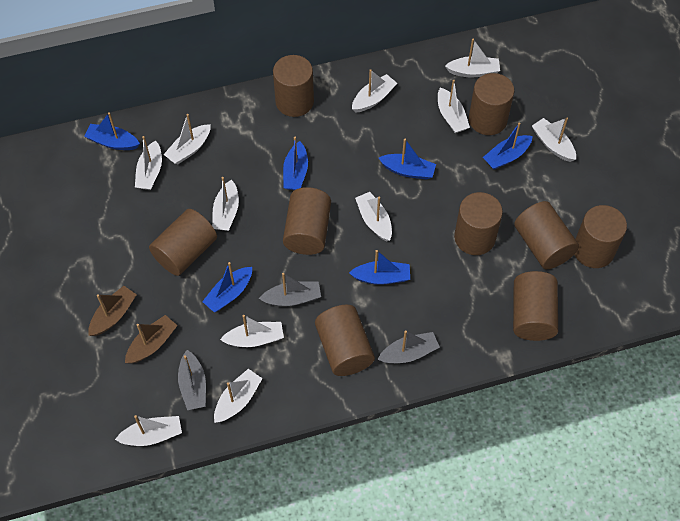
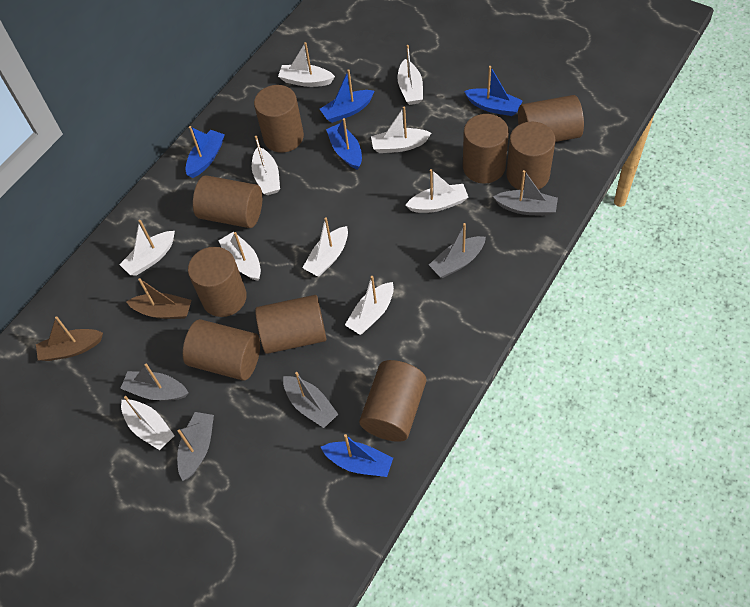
blue boat: 6 -> 5
grey boat: 3 -> 5
white boat: 11 -> 10

